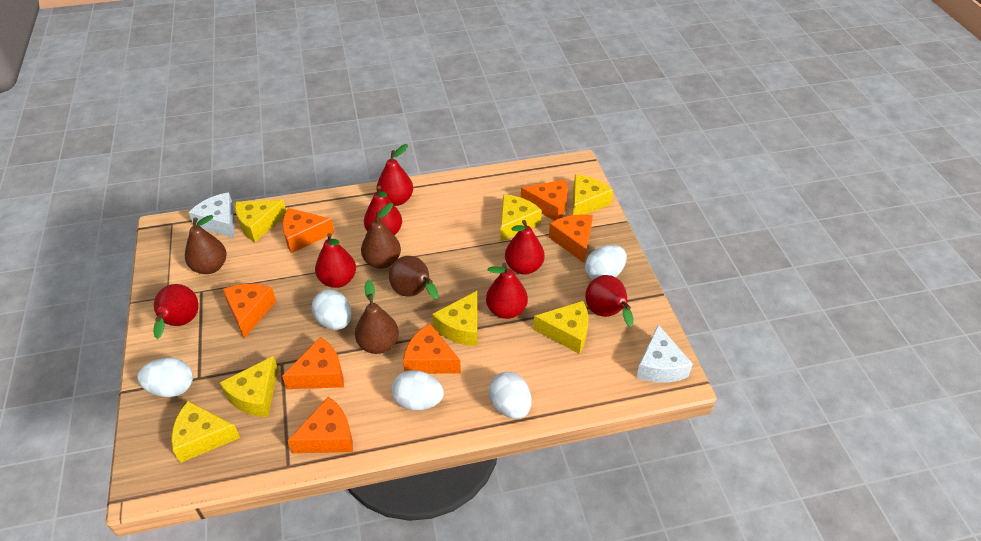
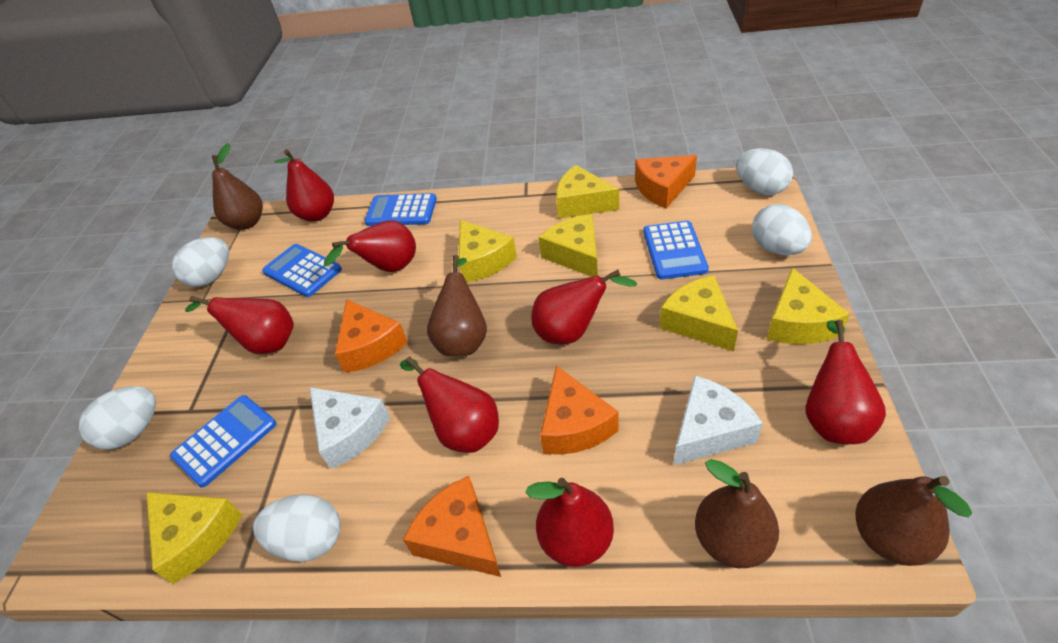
blue calculator: 0 -> 4
orange cheese: 7 -> 4
yellow cheese: 7 -> 6

